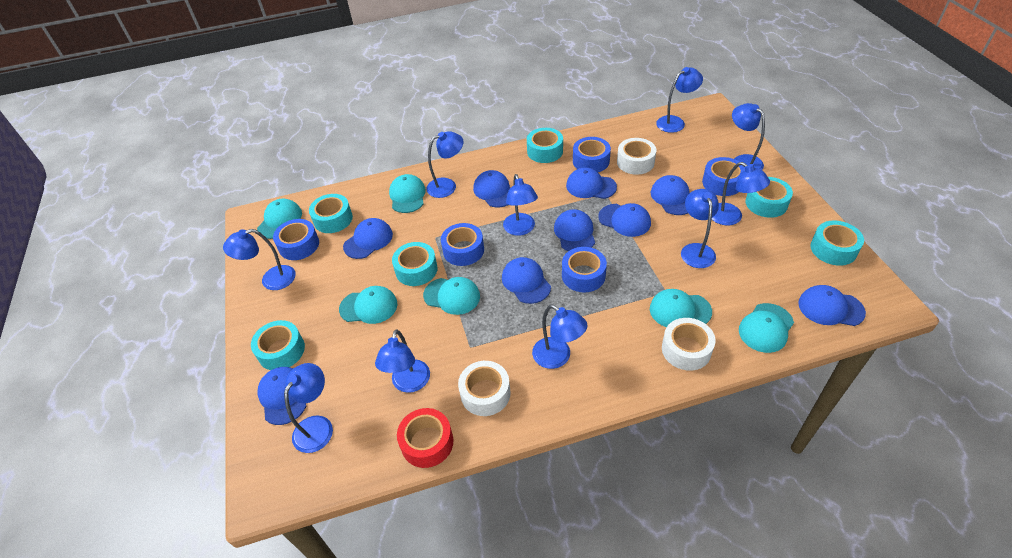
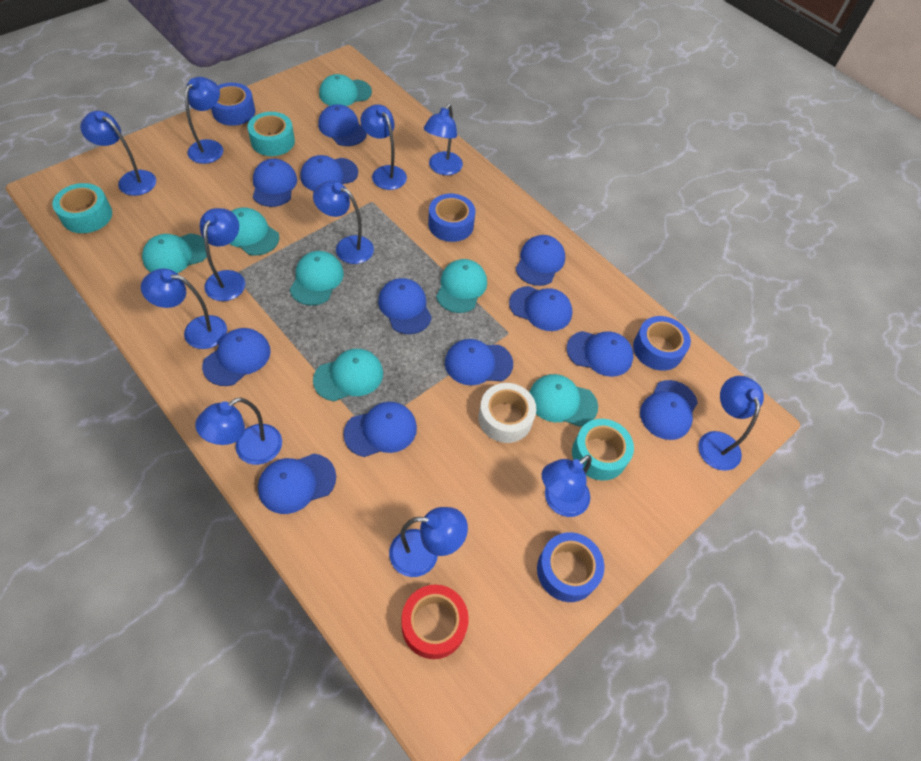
blue cap: 9 -> 12
blue lamp: 10 -> 11
blue tape: 5 -> 4
turquoise cap: 6 -> 7
turquoise tape: 6 -> 3
white tape: 3 -> 1

